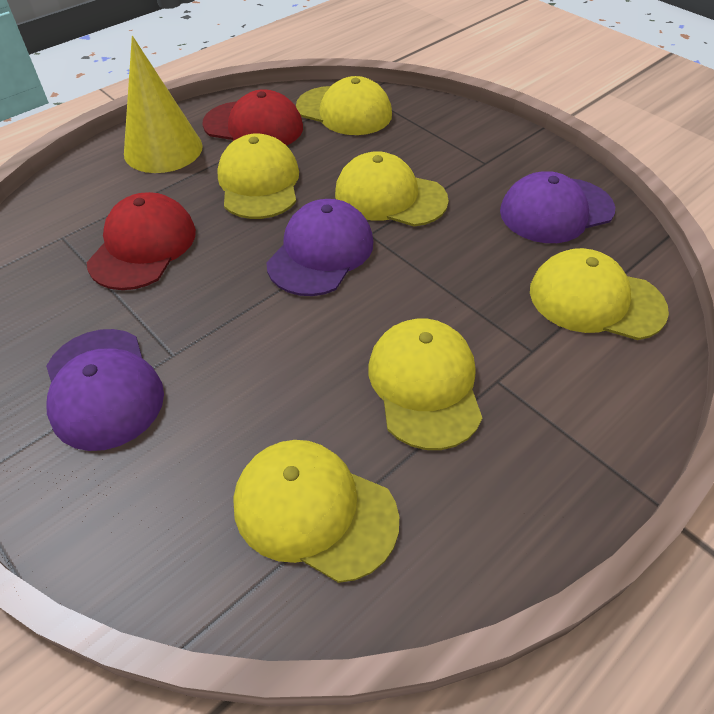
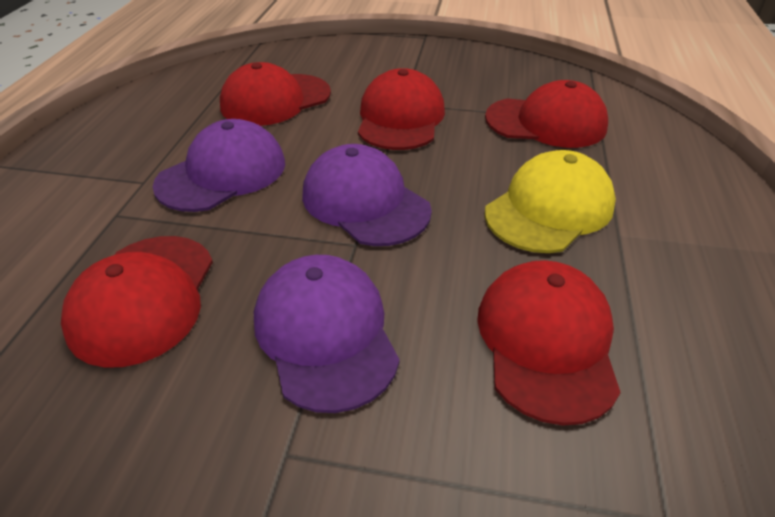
red cap: 2 -> 5
yellow cap: 6 -> 1
yellow cone: 1 -> 0

